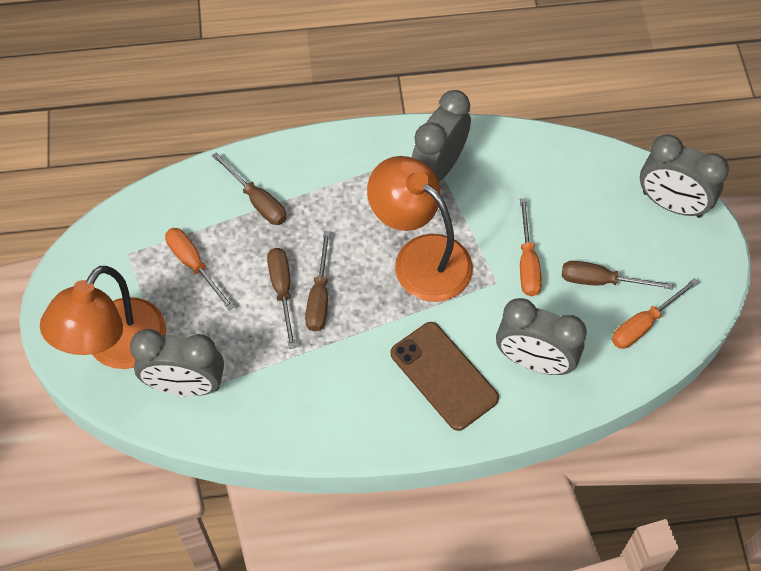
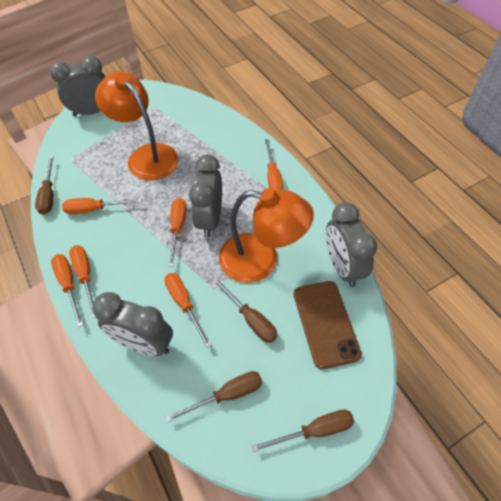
orange screwdriver: 3 -> 6

